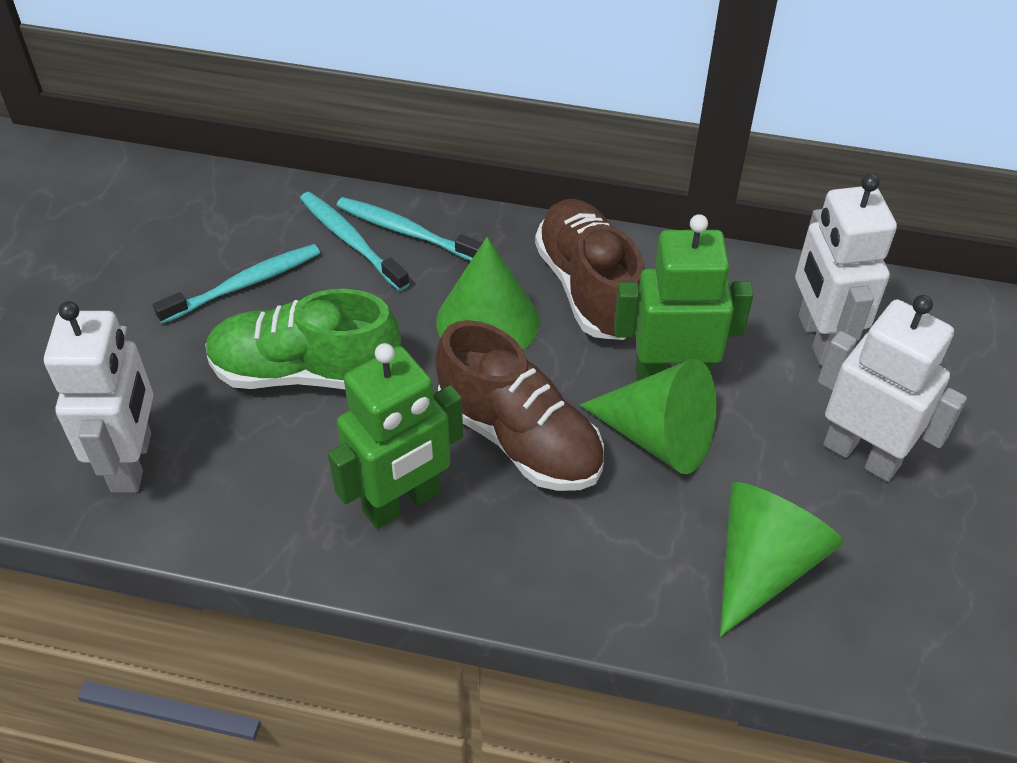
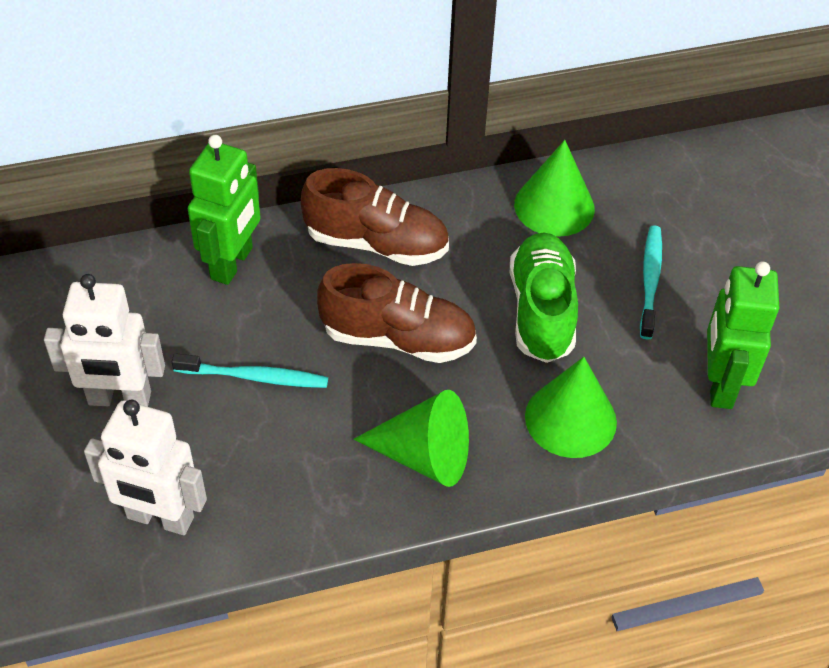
turquoise toothbrush: 3 -> 2
white robot: 3 -> 2

